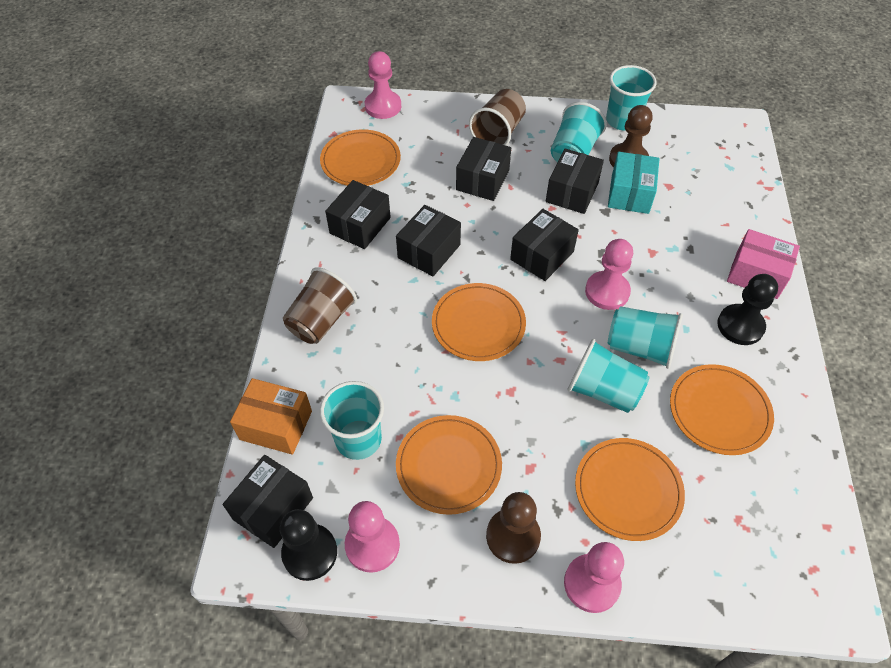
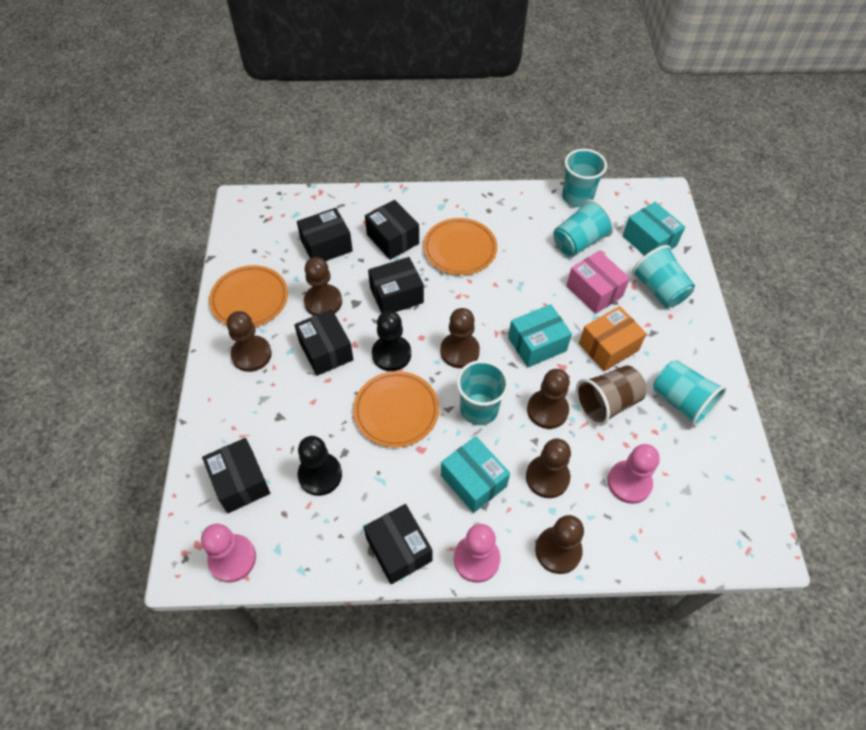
brown cup: 2 -> 1
brown pawn: 2 -> 6
orange plate: 5 -> 3
pink pawn: 4 -> 3
turquoise box: 1 -> 3

